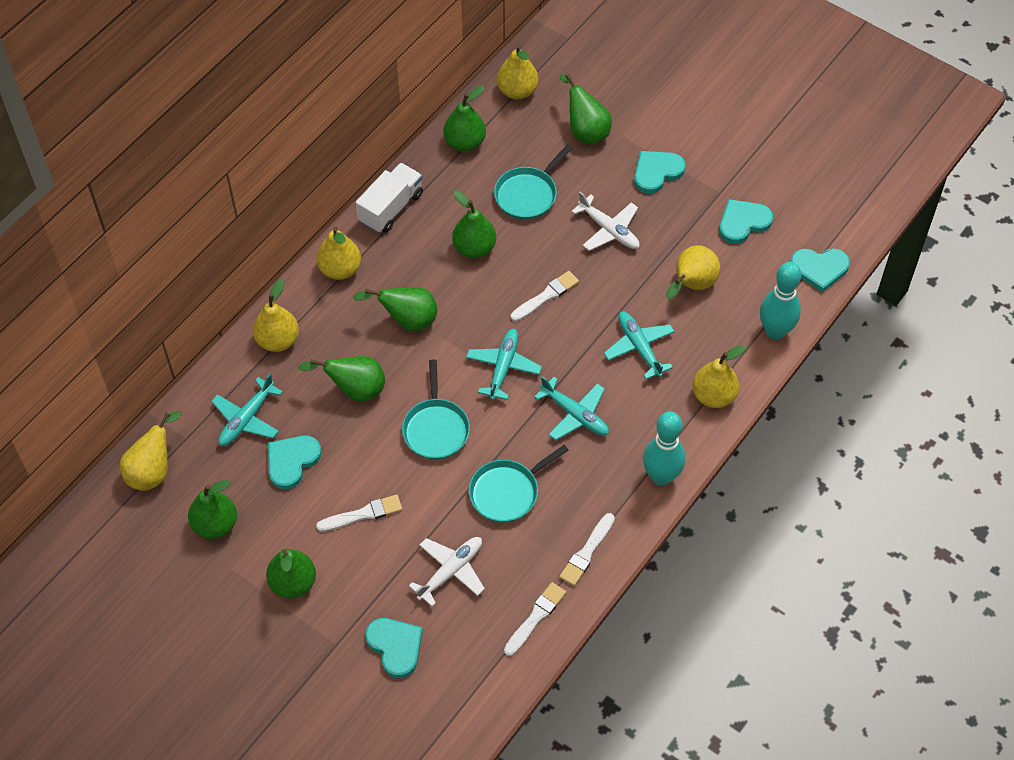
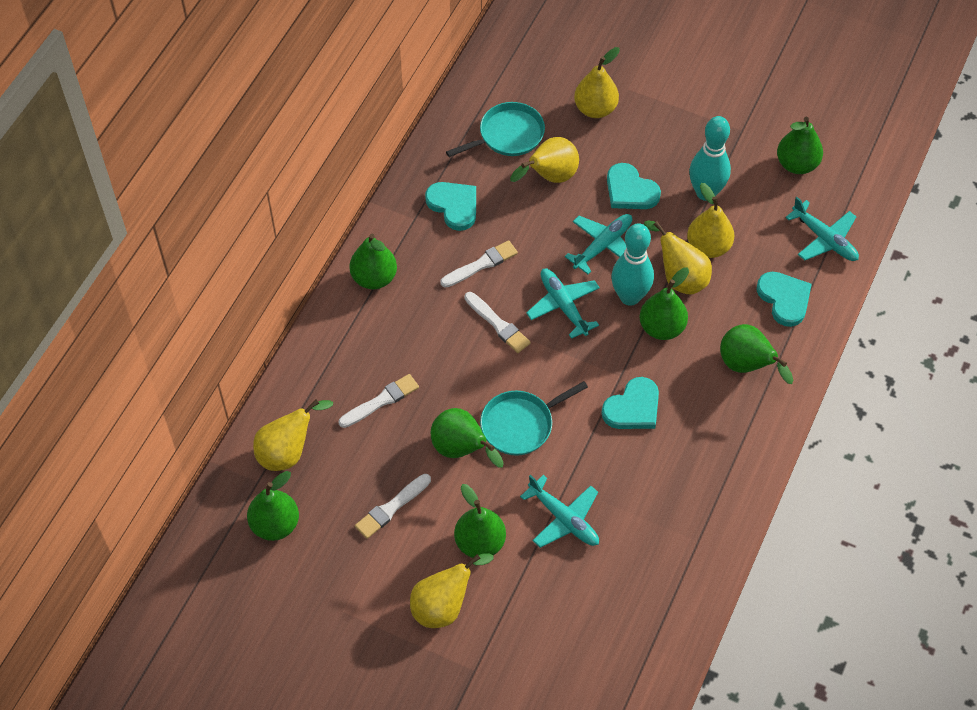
turquoise heart: 5 -> 4
turquoise pan: 3 -> 2
white plane: 2 -> 0
white truck: 1 -> 0

